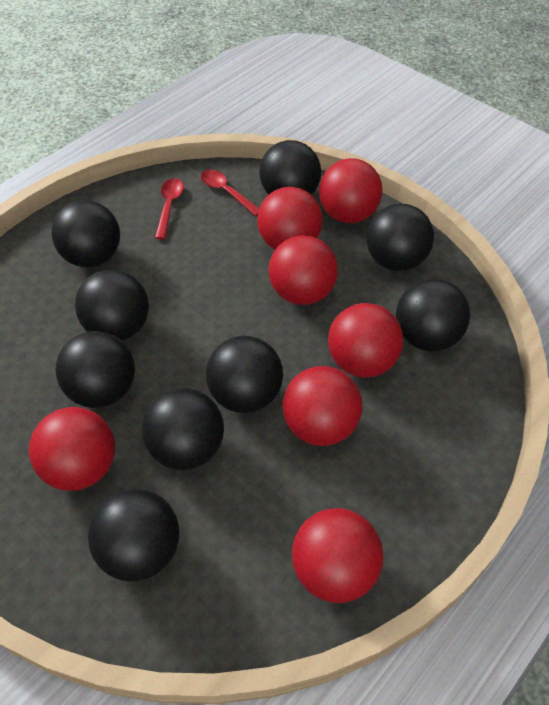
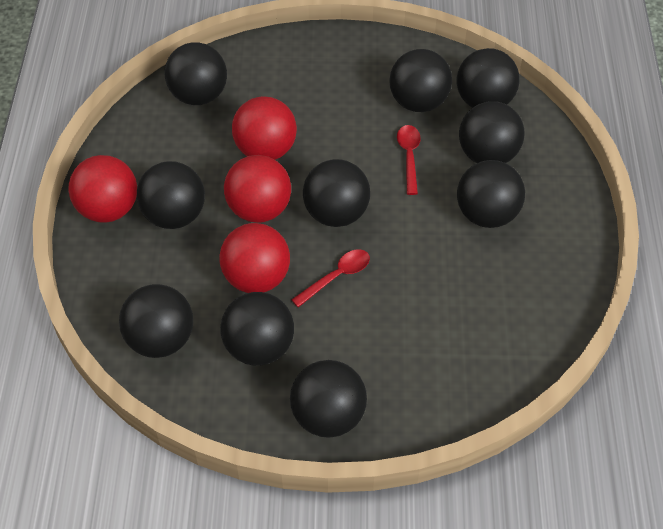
black ball: 9 -> 10
red ball: 7 -> 4

